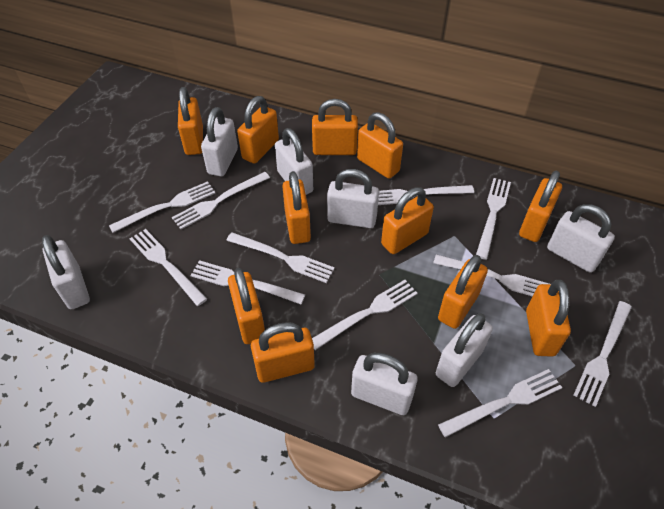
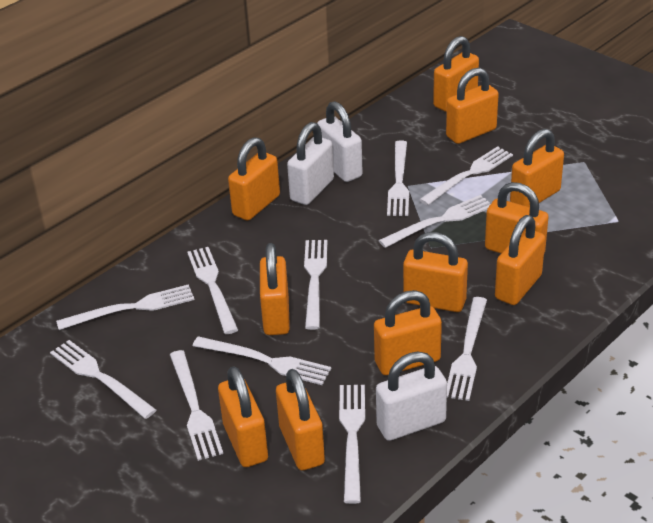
white padlock: 7 -> 3

